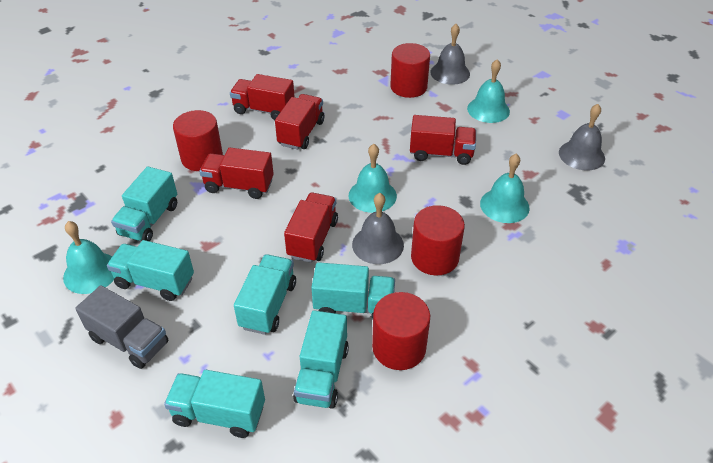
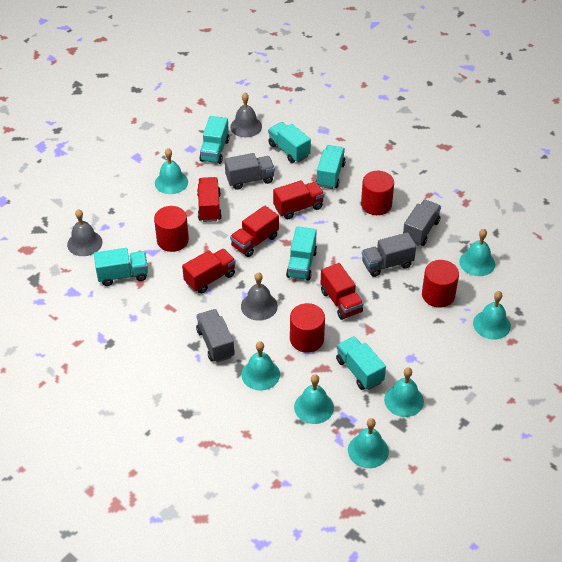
grey truck: 1 -> 4
turquoise bell: 4 -> 7

